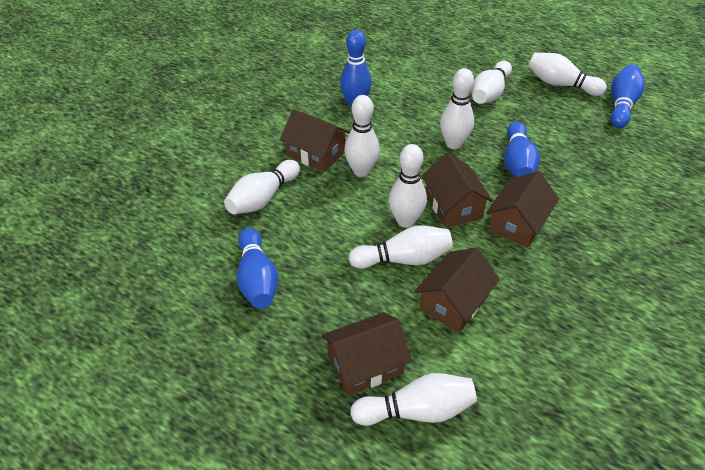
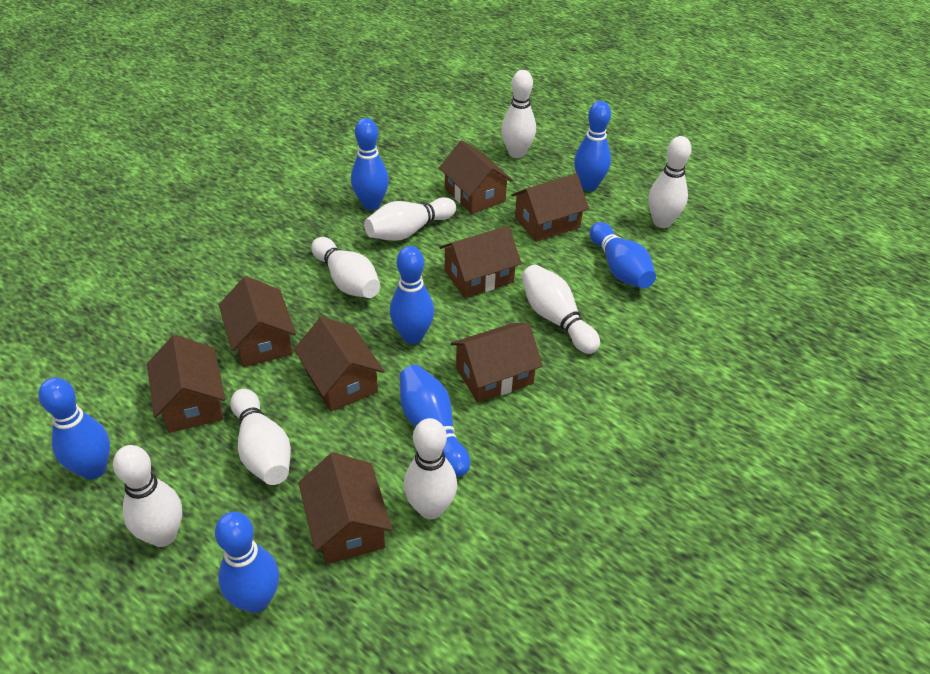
blue bowling pin: 4 -> 7
brown house: 5 -> 8

